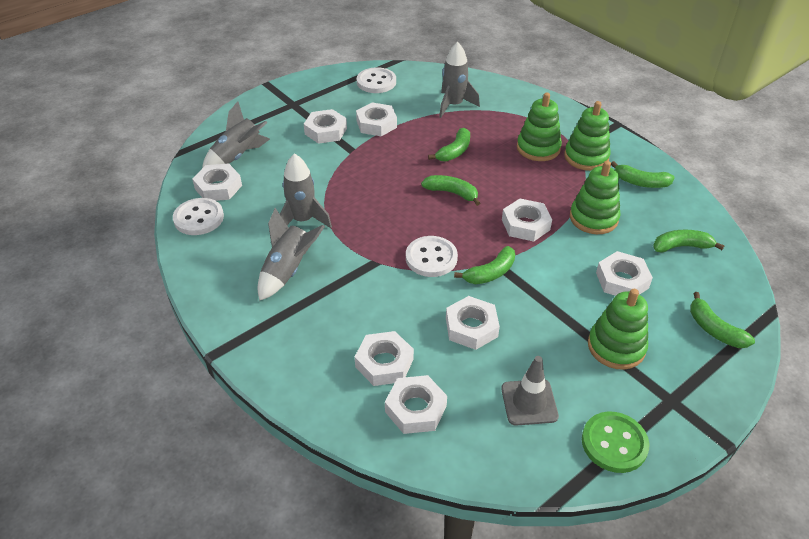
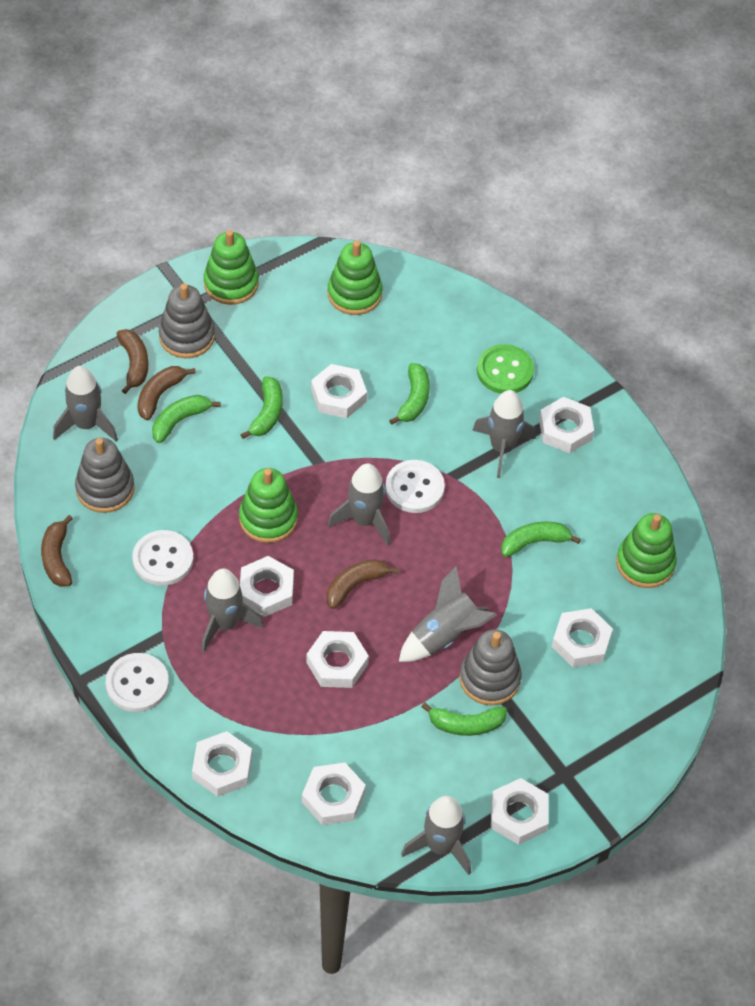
brown banana: 0 -> 4
green banana: 6 -> 5
grey rocket: 4 -> 6
grey stacking toy: 0 -> 3
grey traffic cone: 1 -> 0

